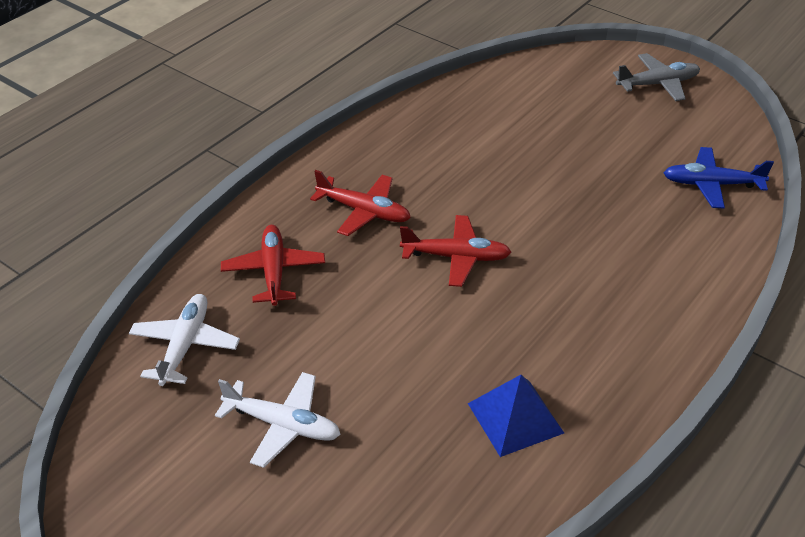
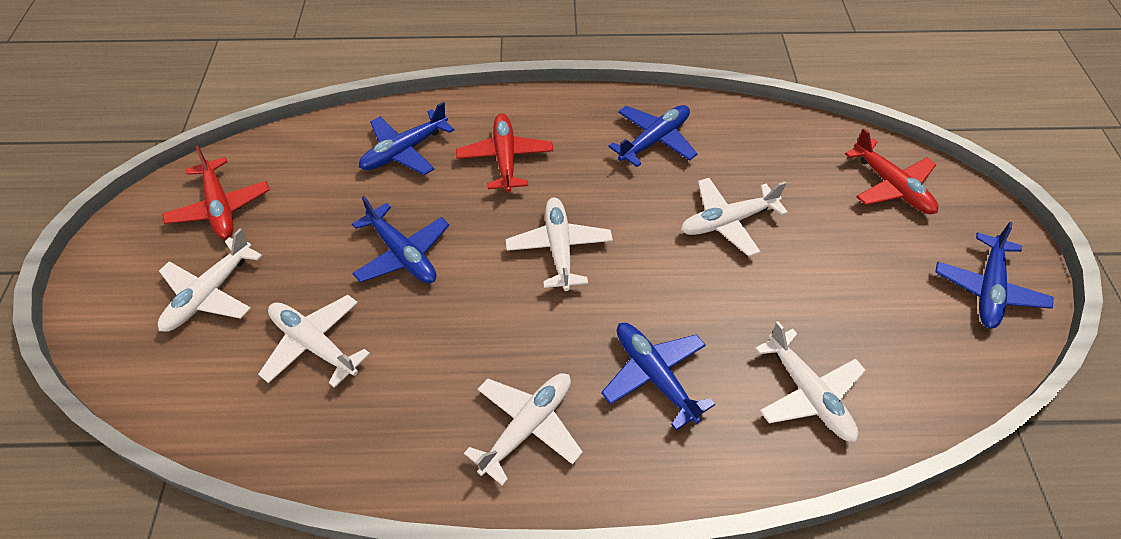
blue plane: 1 -> 5
blue pyramid: 1 -> 0
grey plane: 1 -> 0
white plane: 2 -> 6

